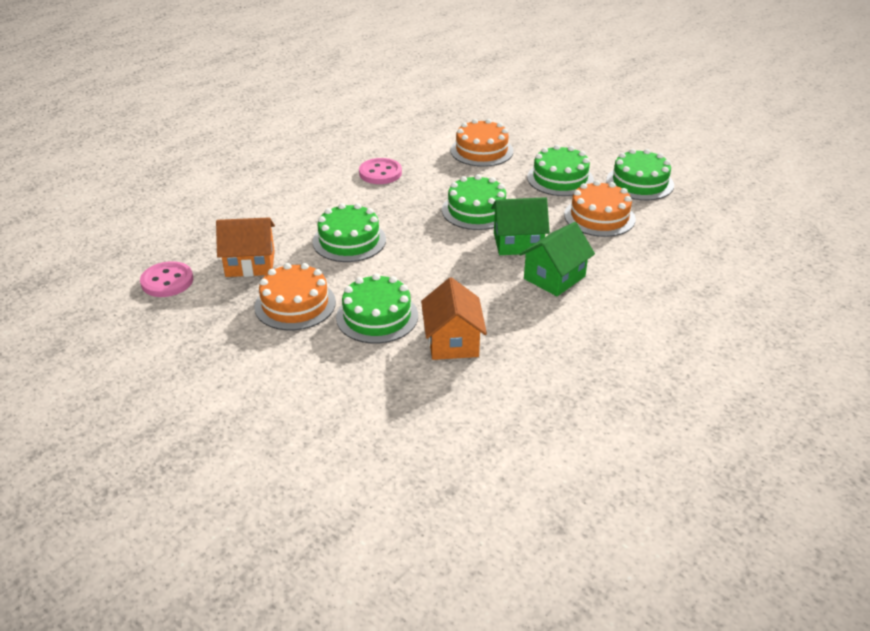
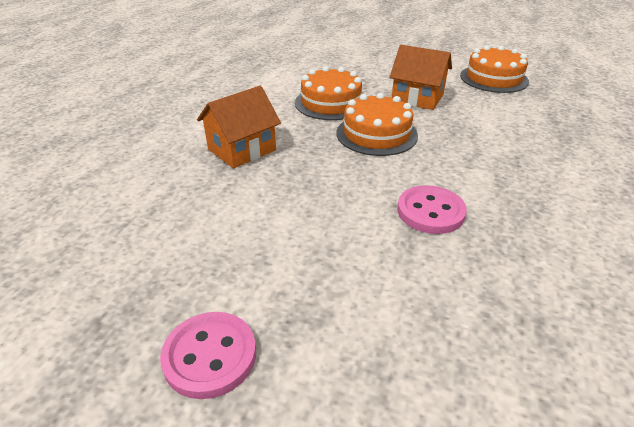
green cake: 5 -> 0
green house: 2 -> 0

